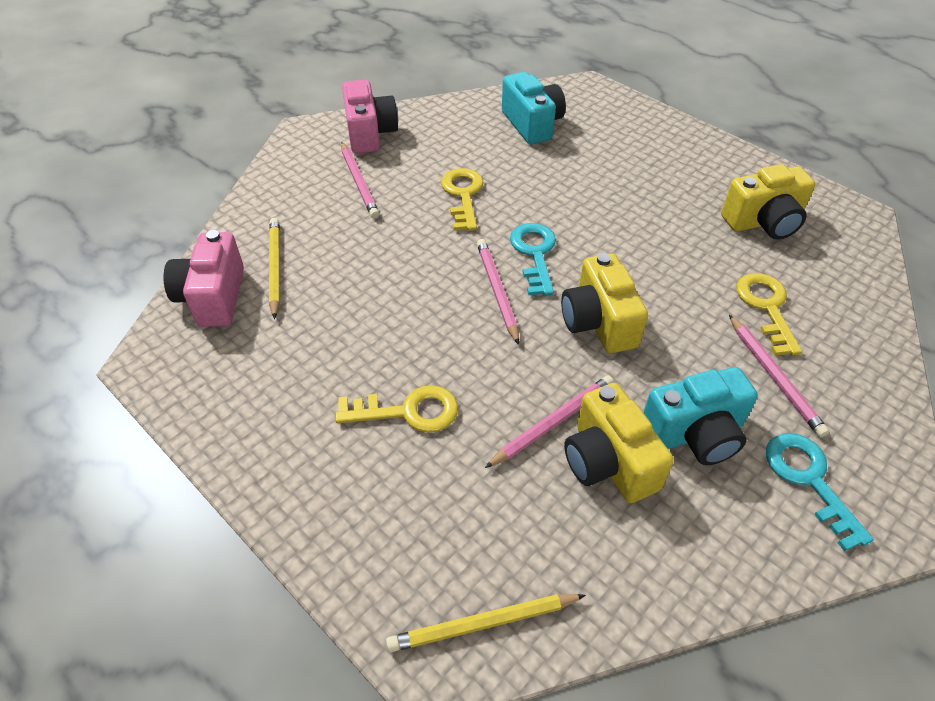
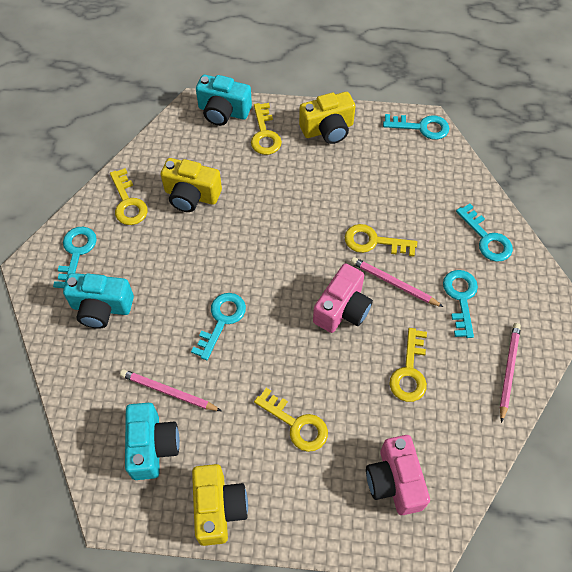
pink pencil: 4 -> 3
turquoise camera: 2 -> 3
turquoise key: 2 -> 5
yellow key: 3 -> 5
yellow pencil: 2 -> 0

